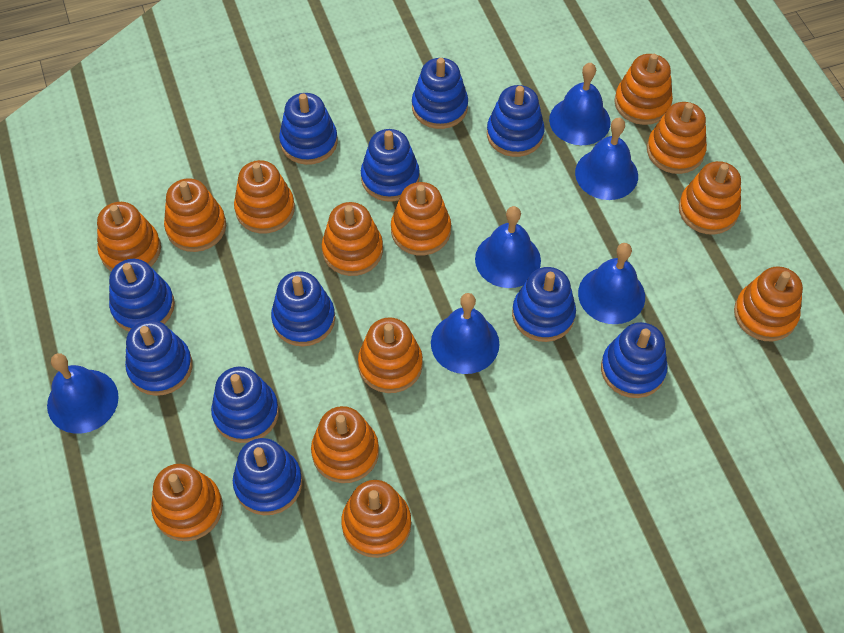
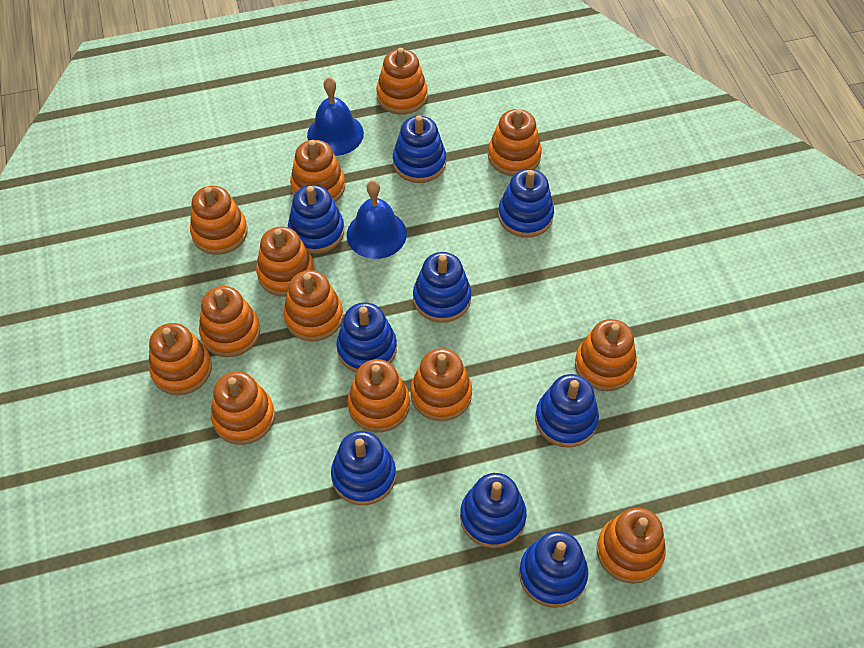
blue bell: 6 -> 2
blue stacking toy: 11 -> 9

